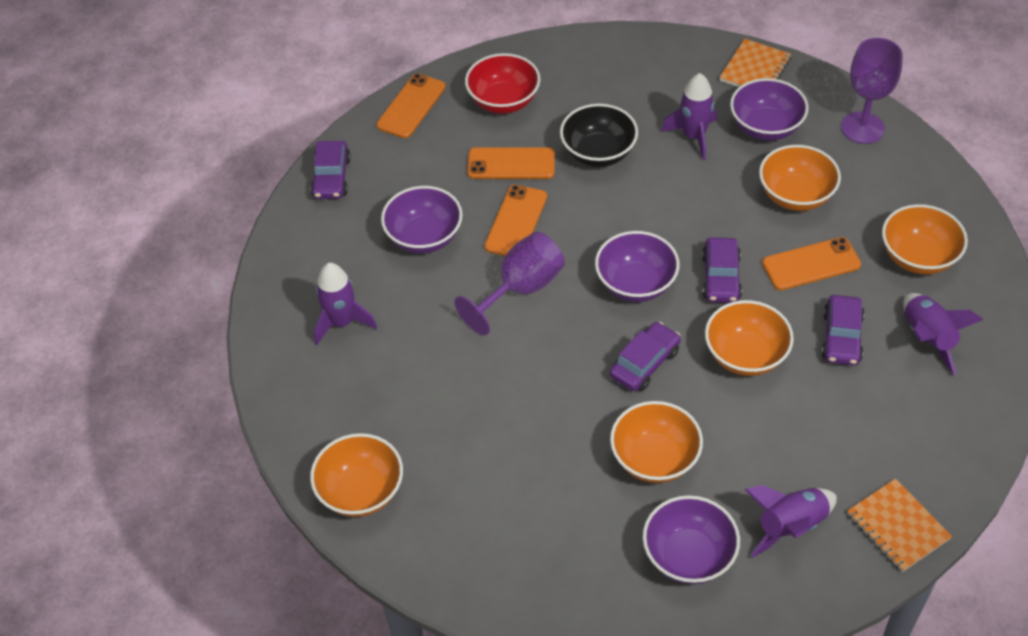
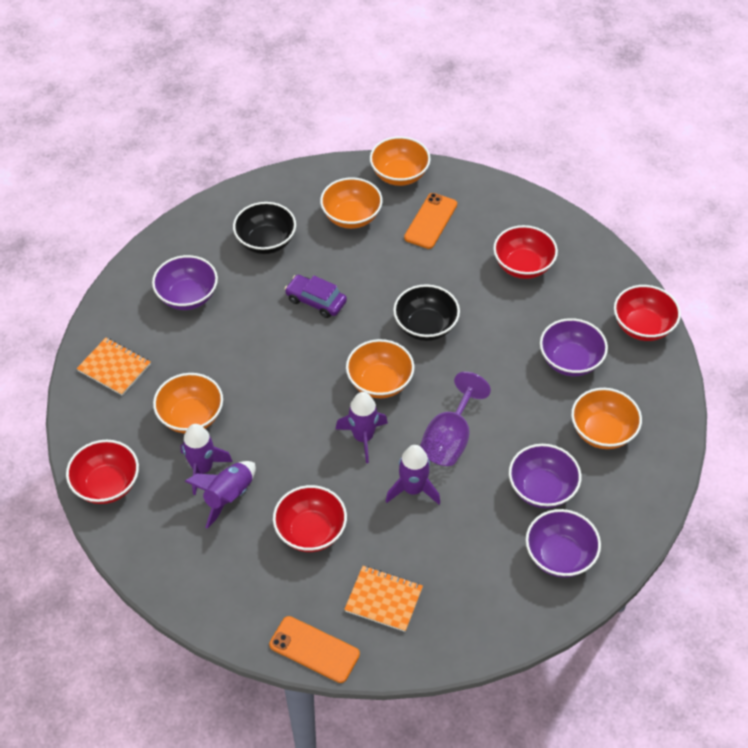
black bowl: 1 -> 2
orange phone: 4 -> 2
purple car: 4 -> 1
purple goblet: 2 -> 1
red bowl: 1 -> 4

